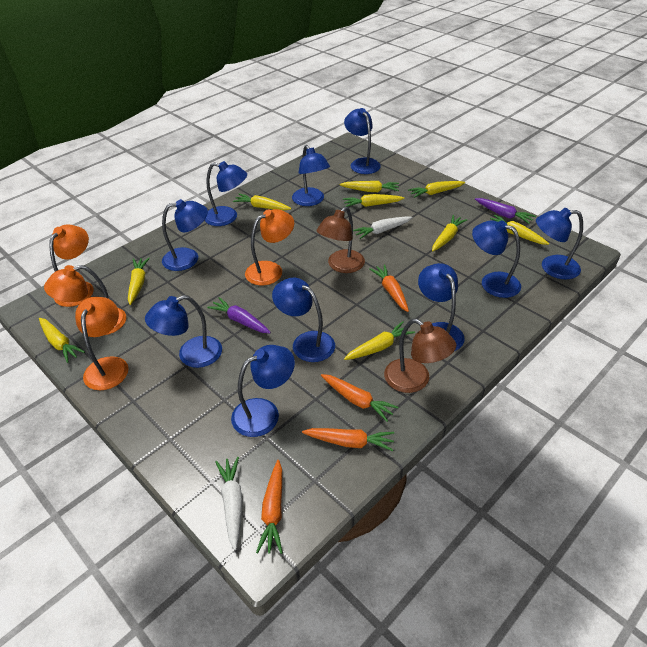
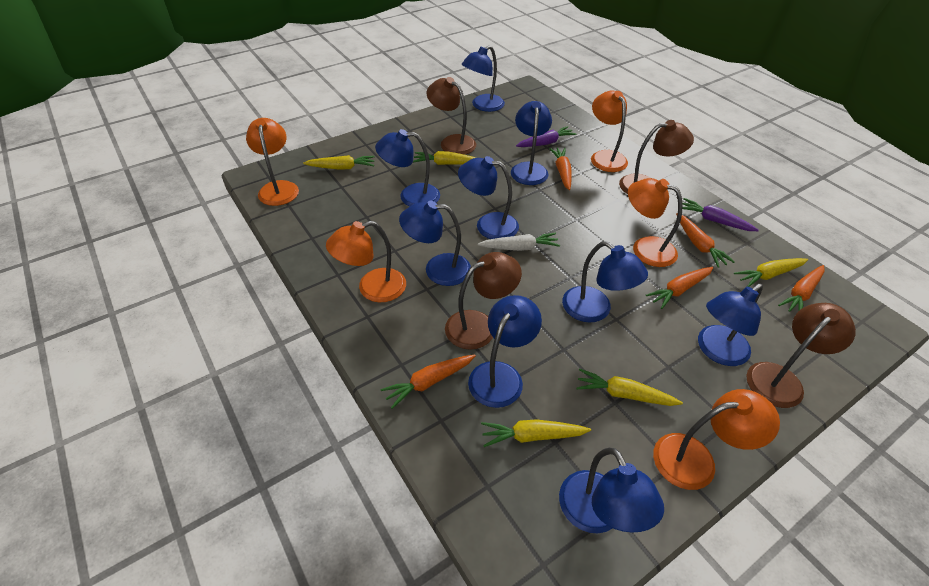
blue lamp: 10 -> 9
brown lamp: 2 -> 4
orange carrot: 4 -> 5
orange lamp: 4 -> 5
white carrot: 2 -> 1
yellow carrot: 9 -> 5

